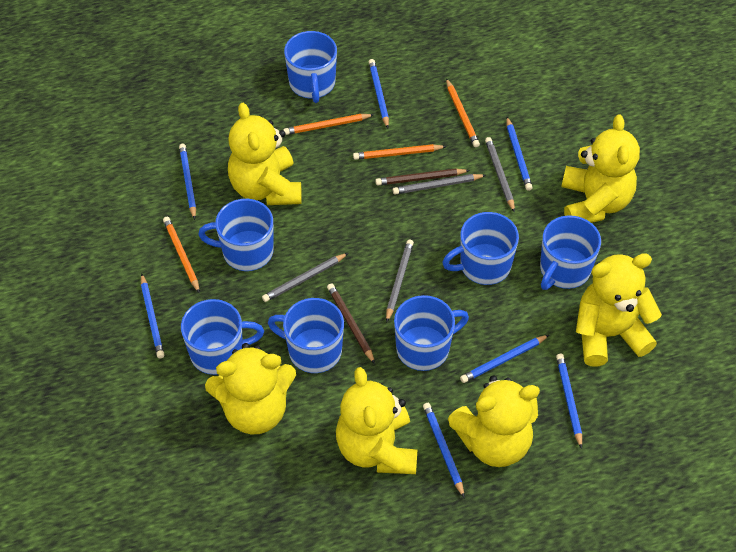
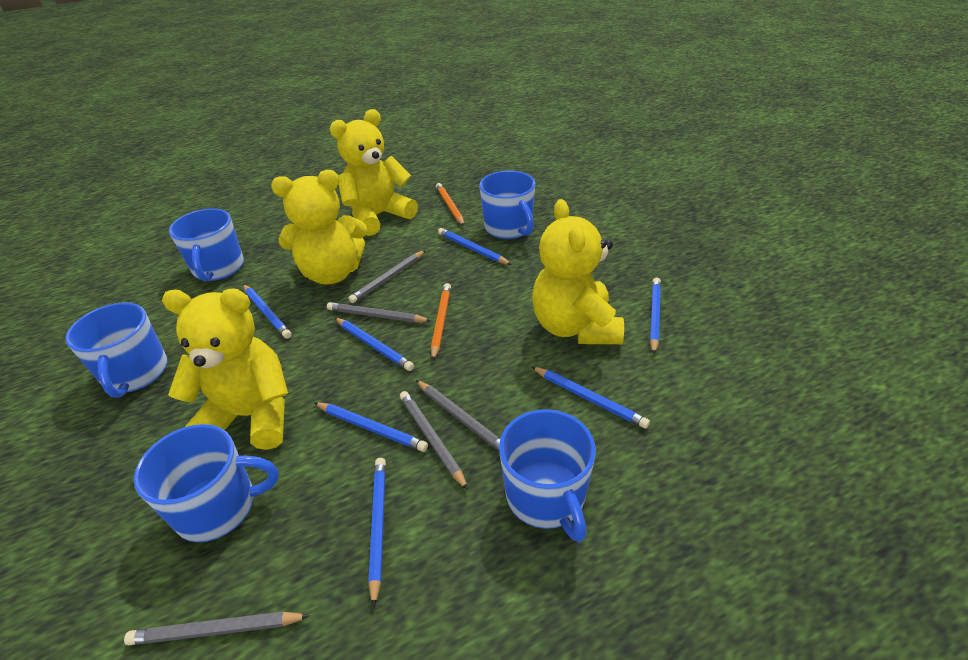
blue mug: 7 -> 5
brown pencil: 2 -> 0
grey pencil: 4 -> 5
orange pencil: 4 -> 2
yellow teddy bear: 6 -> 4

